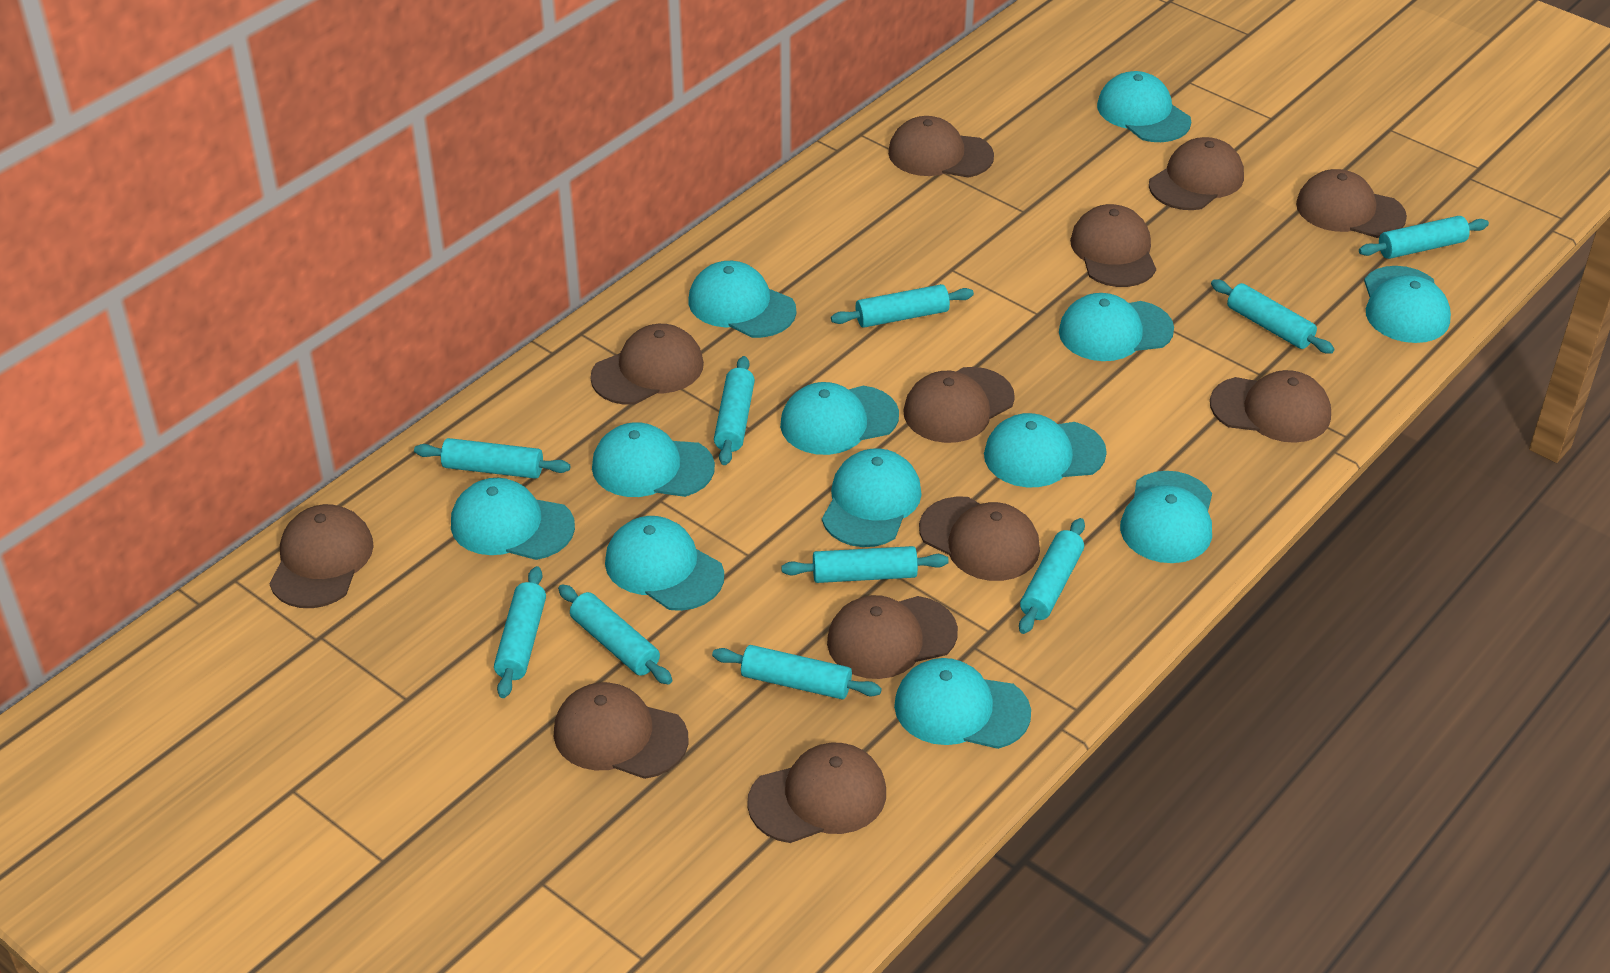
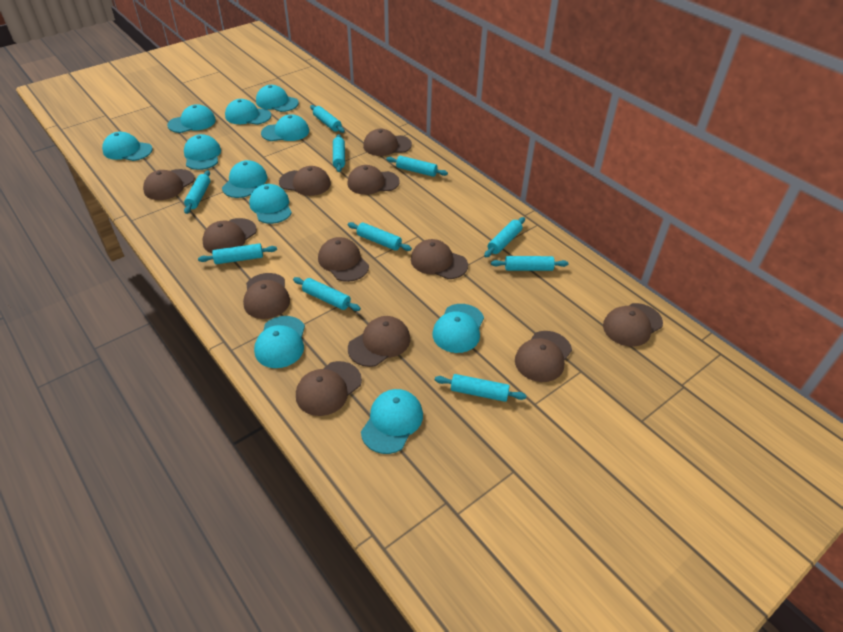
turquoise cap: 12 -> 11

